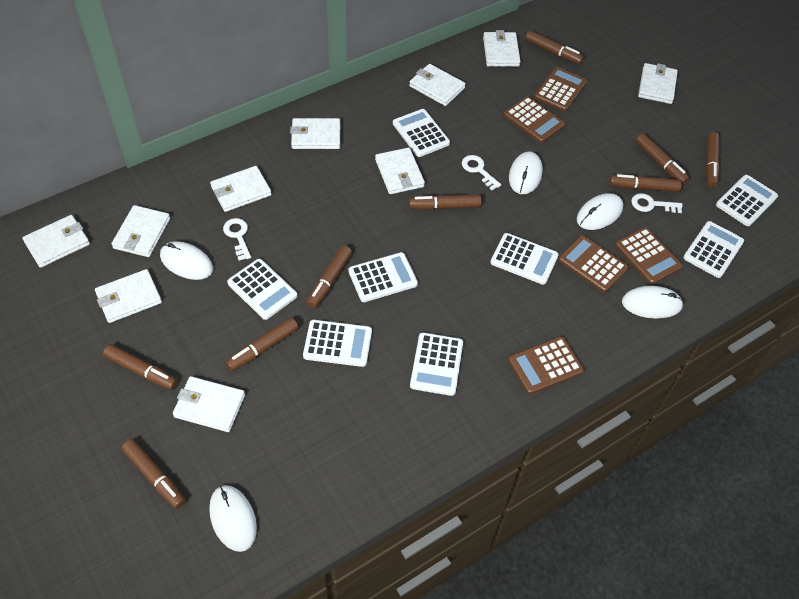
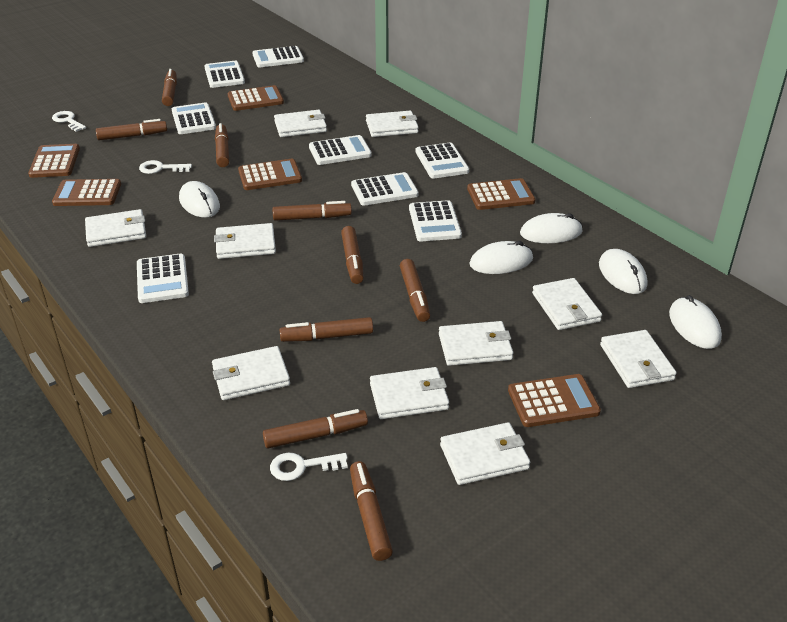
brown calculator: 5 -> 6

